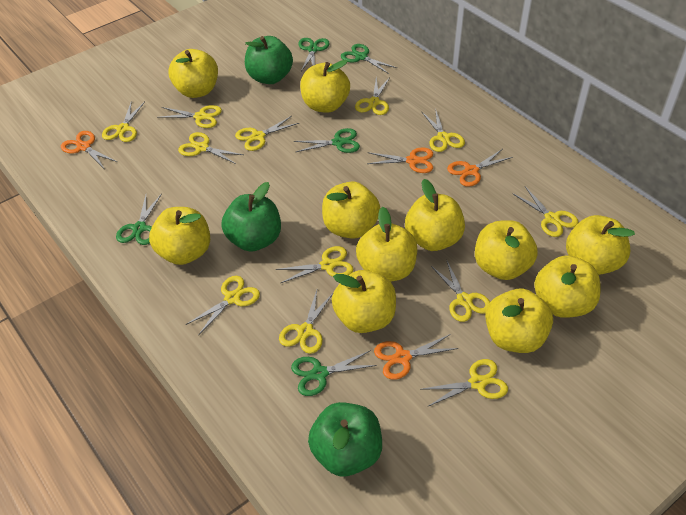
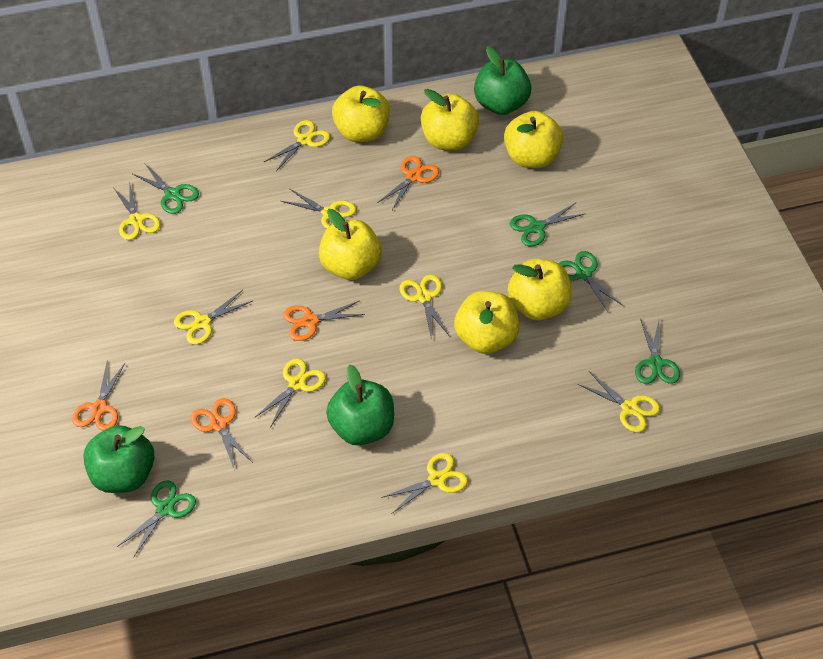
yellow apple: 11 -> 6
yellow scissors: 12 -> 8

